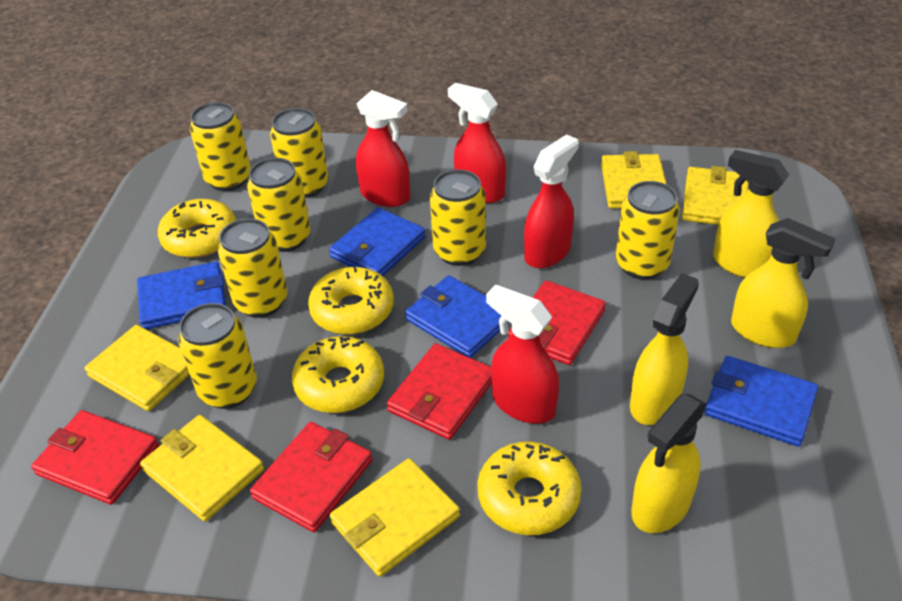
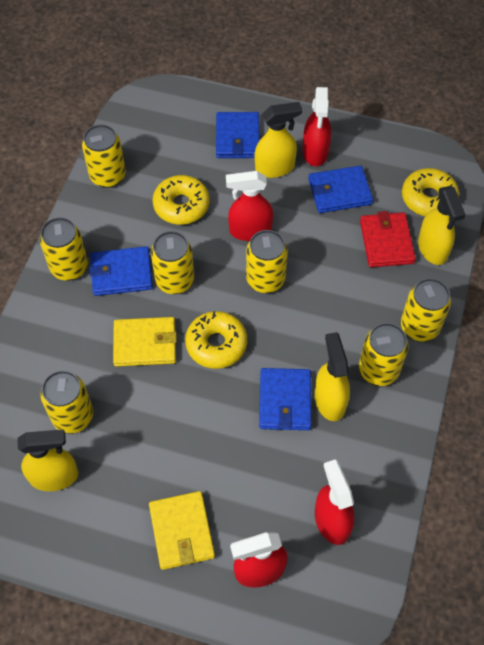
red wallet: 4 -> 1
yellow donut: 4 -> 3
yellow wallet: 5 -> 2

